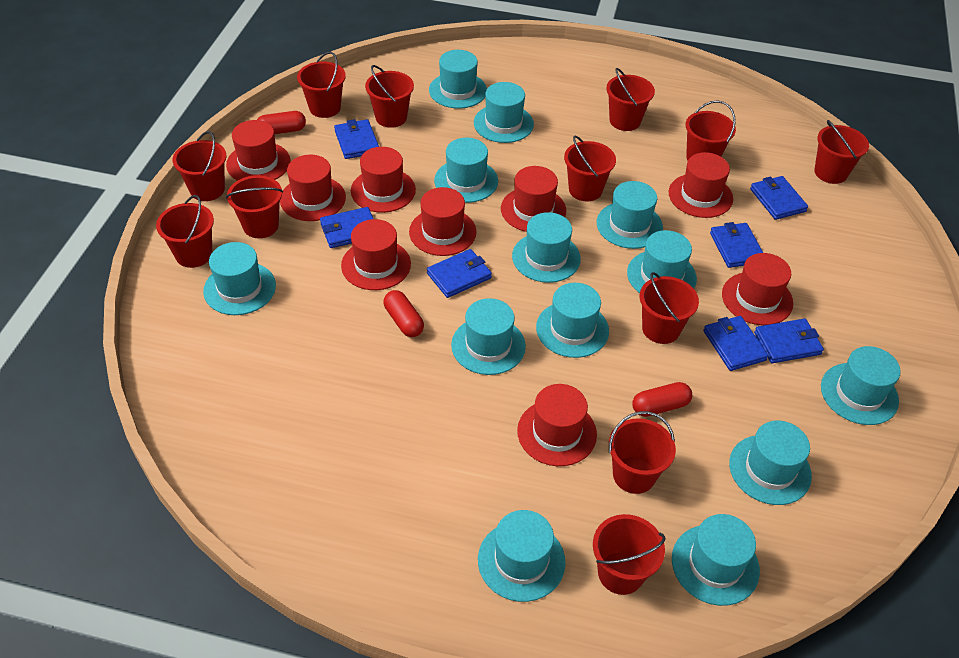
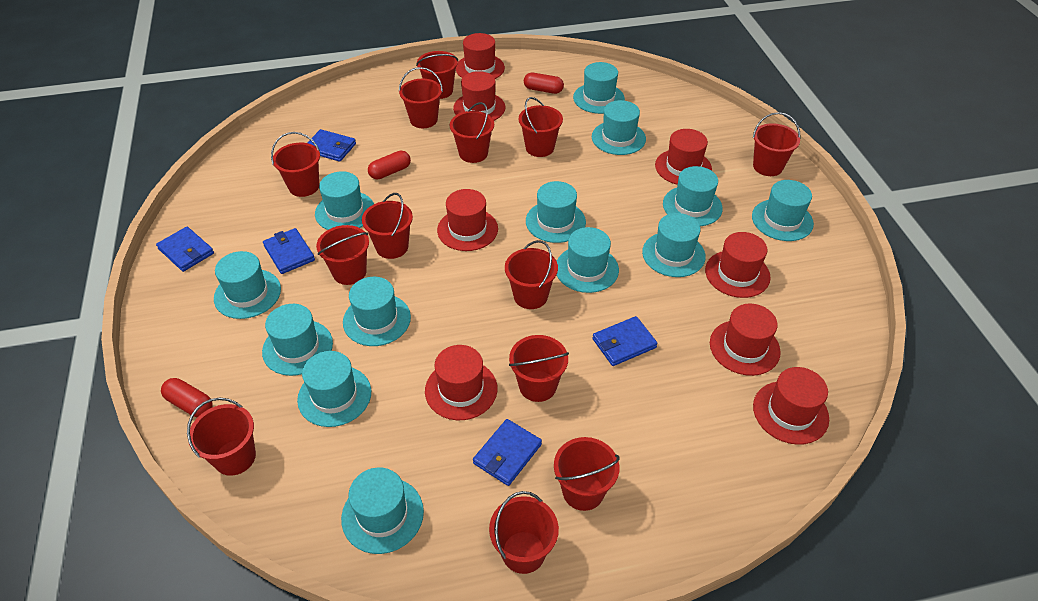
blue wallet: 7 -> 5
red bucket: 12 -> 13
red hat: 9 -> 8

